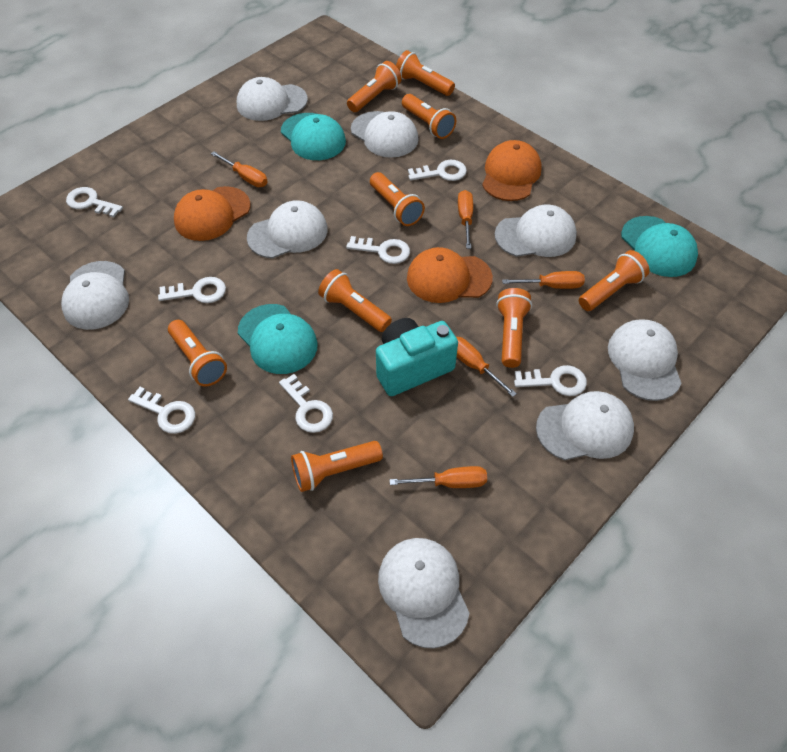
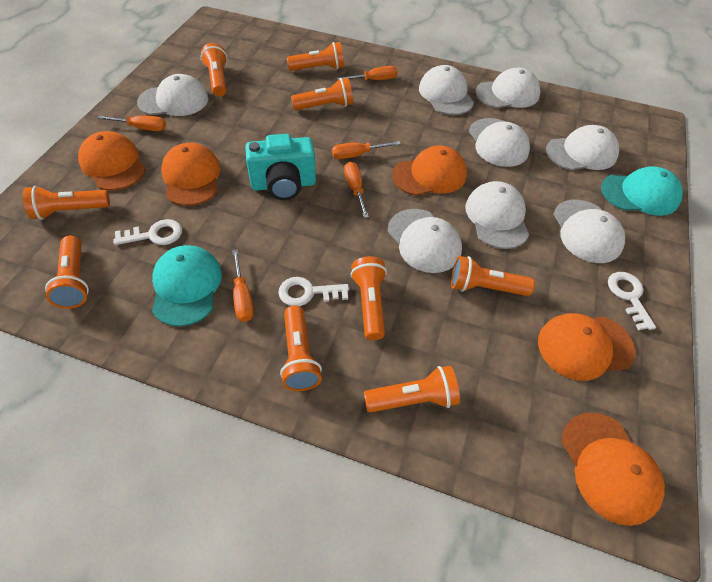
orange cap: 3 -> 5
turquoise cap: 3 -> 2
white key: 7 -> 3

